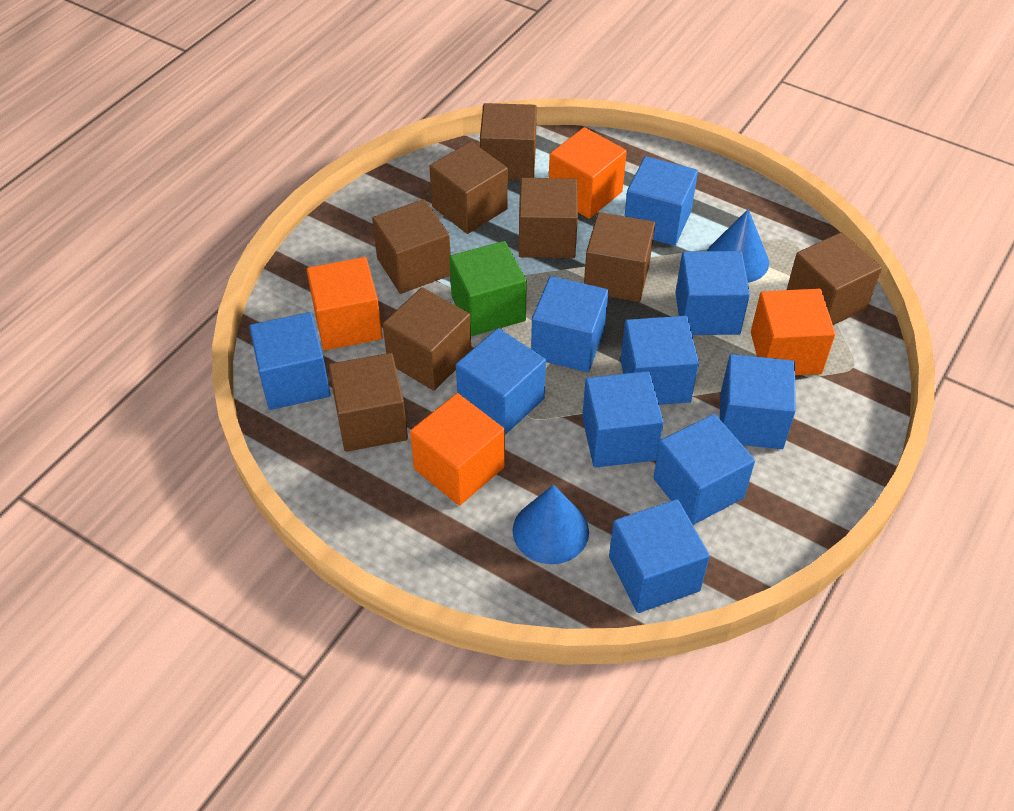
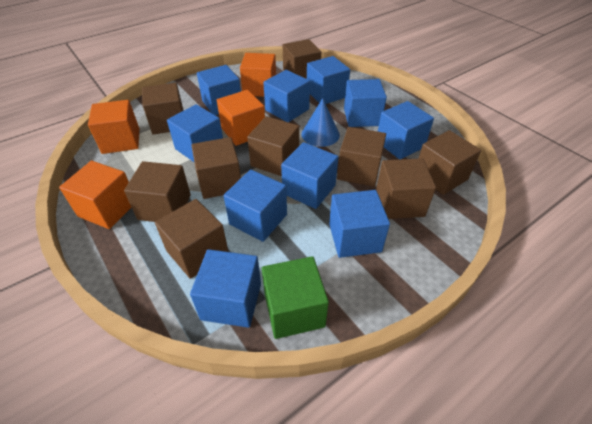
blue cone: 2 -> 1
brown cube: 8 -> 9

